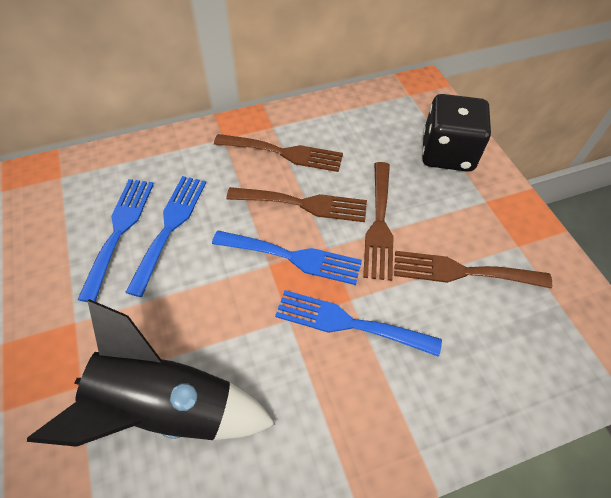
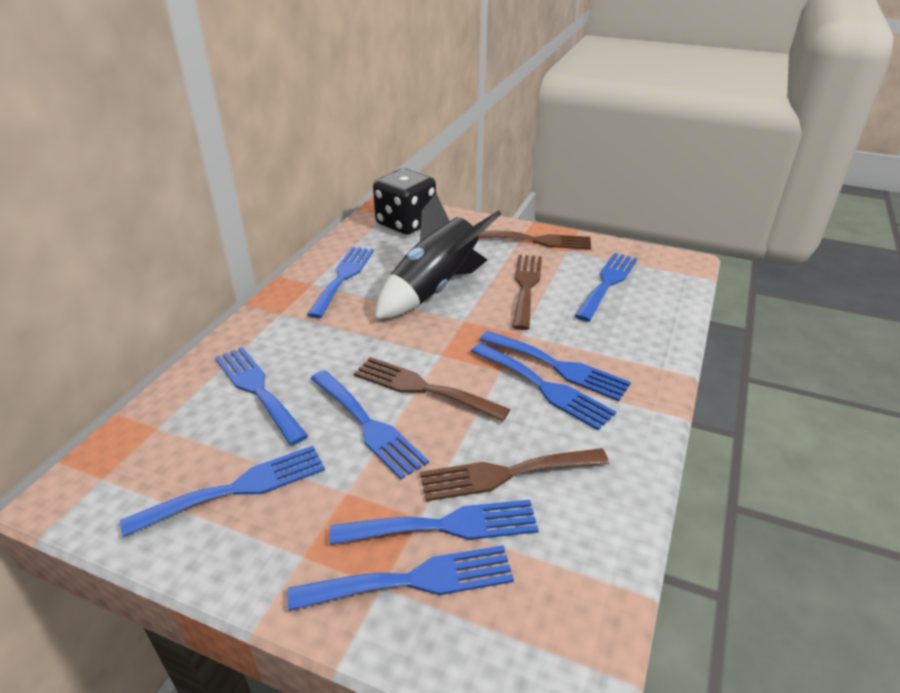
blue fork: 4 -> 9

